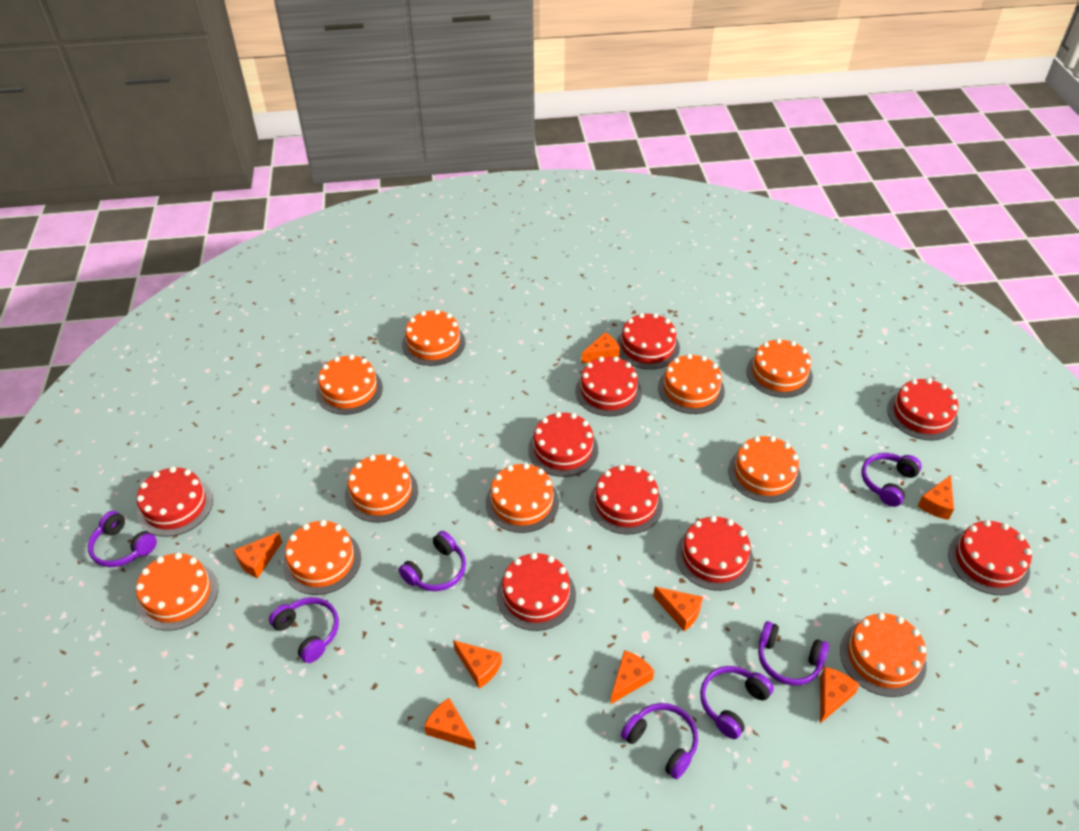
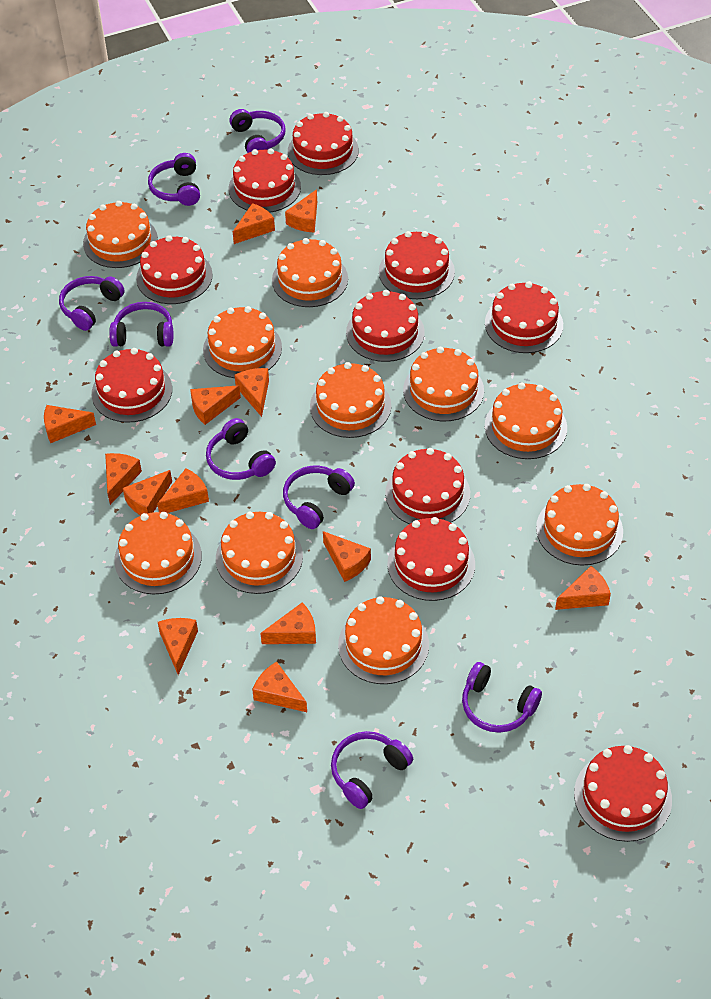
orange cheese: 8 -> 13
purple headphones: 7 -> 8
red cake: 9 -> 10

